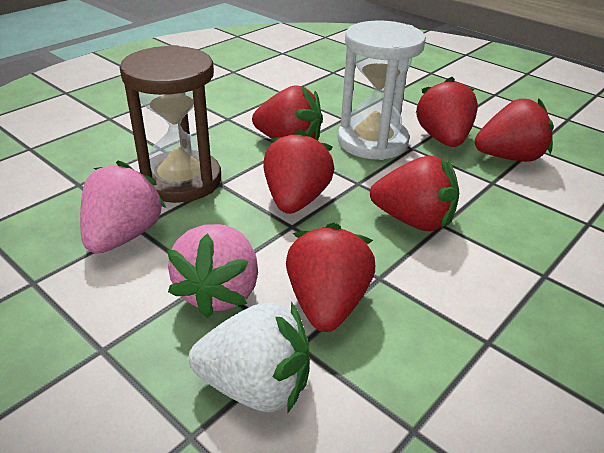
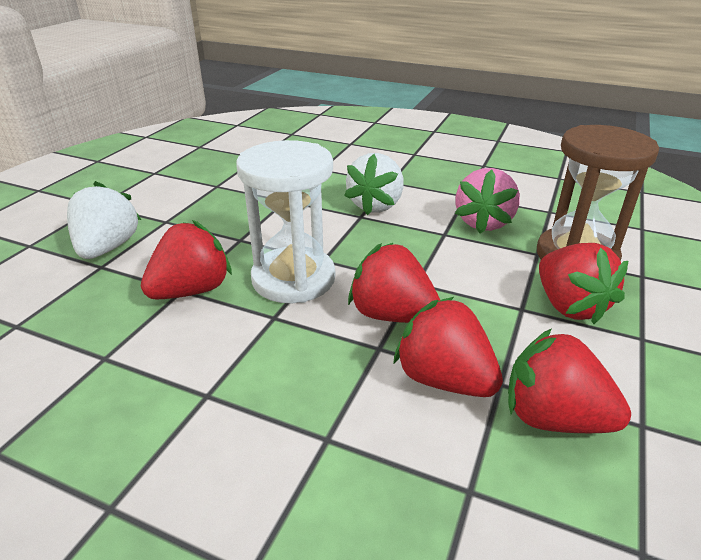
pink strawberry: 2 -> 1
red strawberry: 6 -> 5
white strawberry: 1 -> 2

